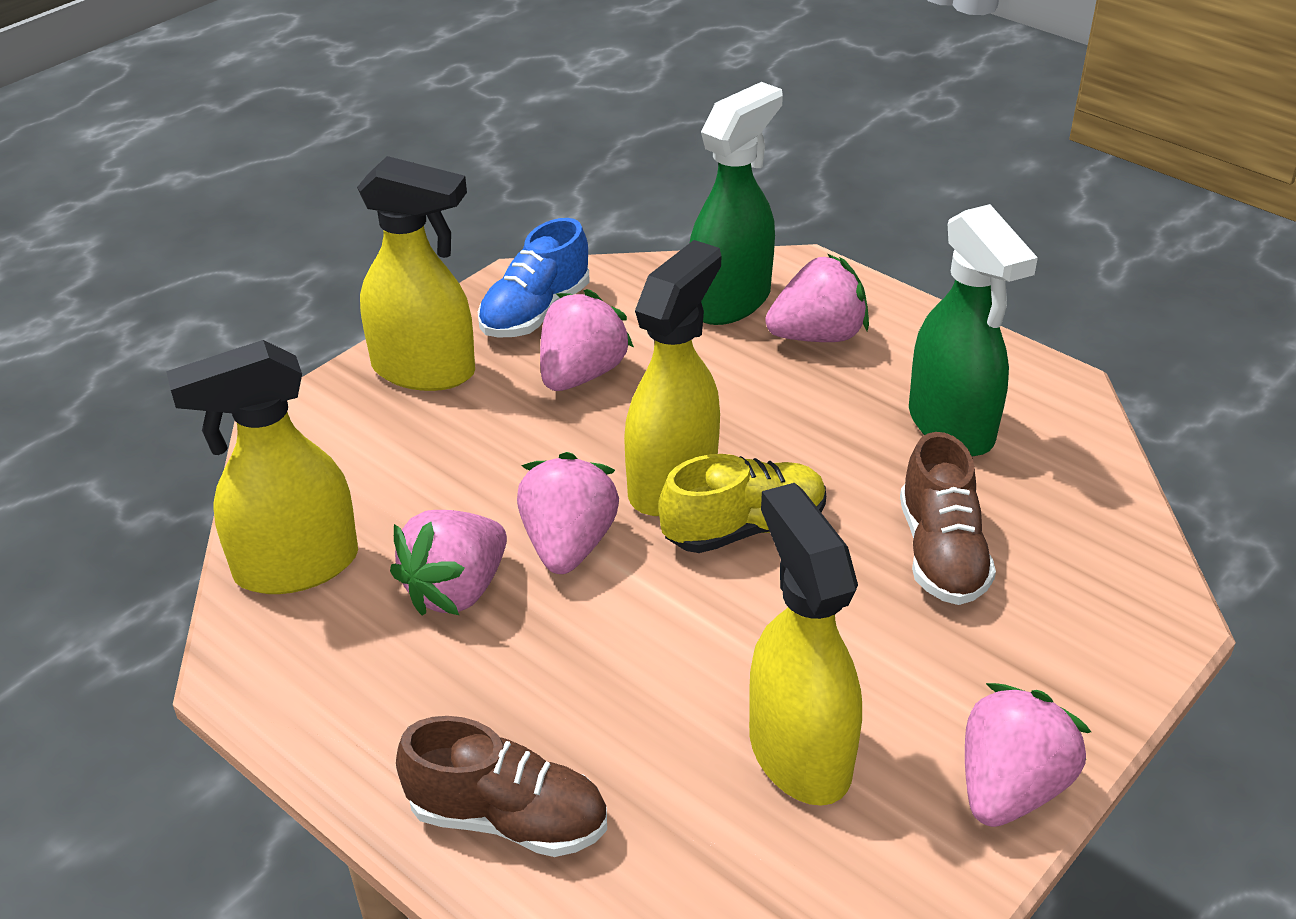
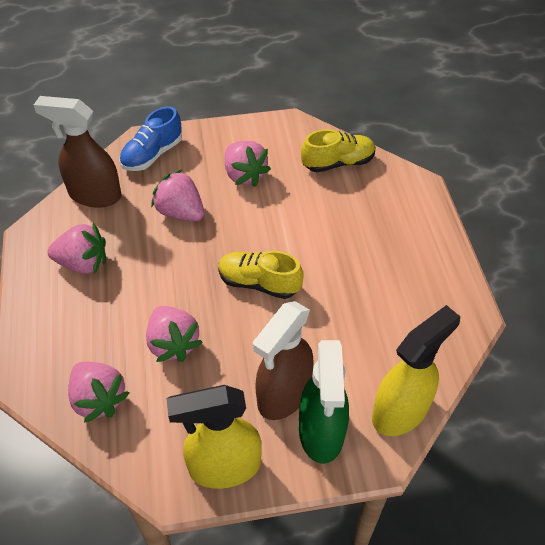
brown shoe: 2 -> 0
brown spray bottle: 0 -> 2
green spray bottle: 2 -> 1
yellow shoe: 1 -> 2
yellow spray bottle: 4 -> 2

